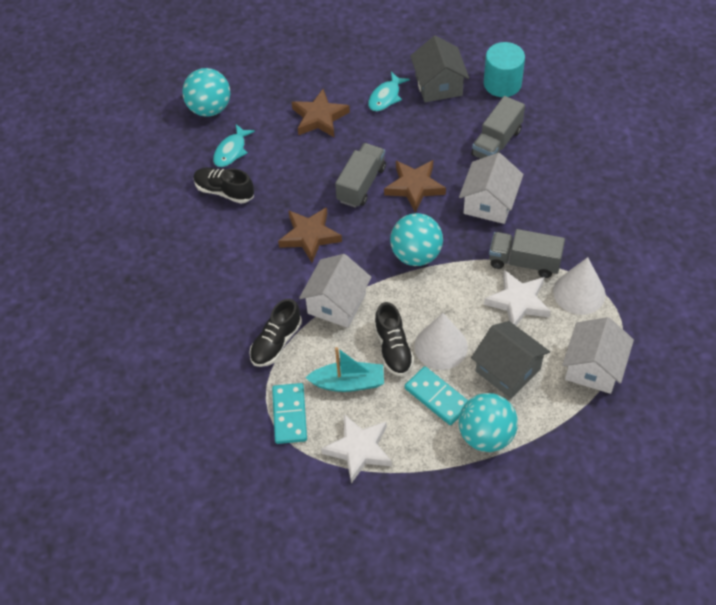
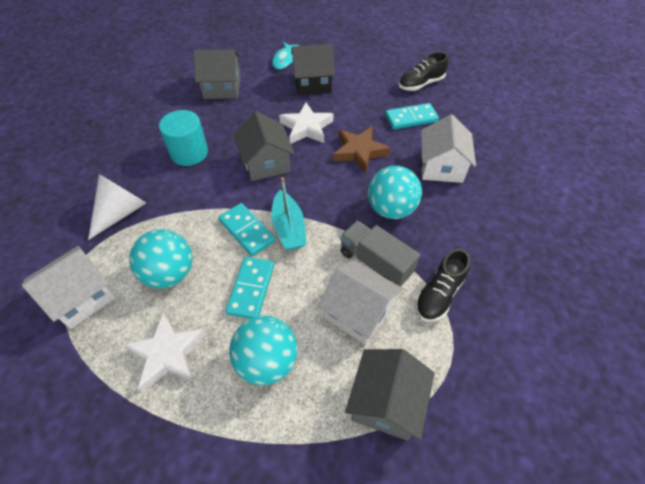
black house: 0 -> 1
black shoe: 3 -> 2
brown star: 3 -> 1
grey house: 2 -> 3
grey truck: 3 -> 1
turquoise domino: 2 -> 3
turquoise fish: 2 -> 1
white cone: 2 -> 1

